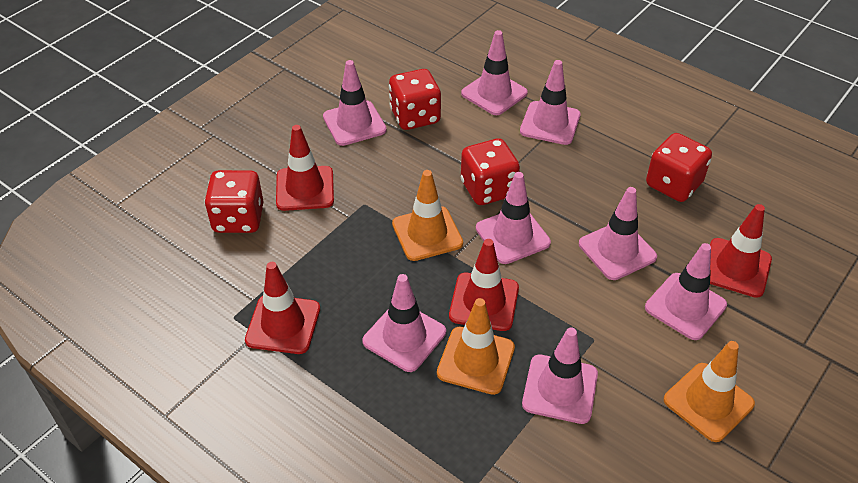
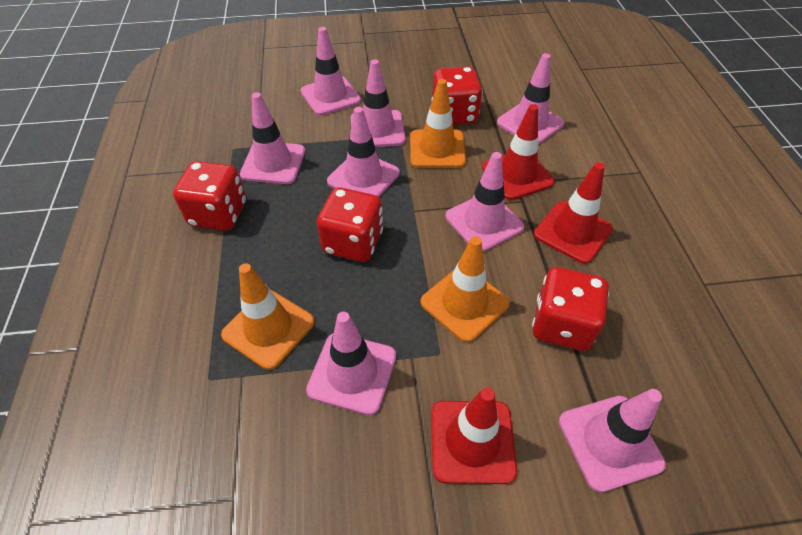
red traffic cone: 4 -> 3

